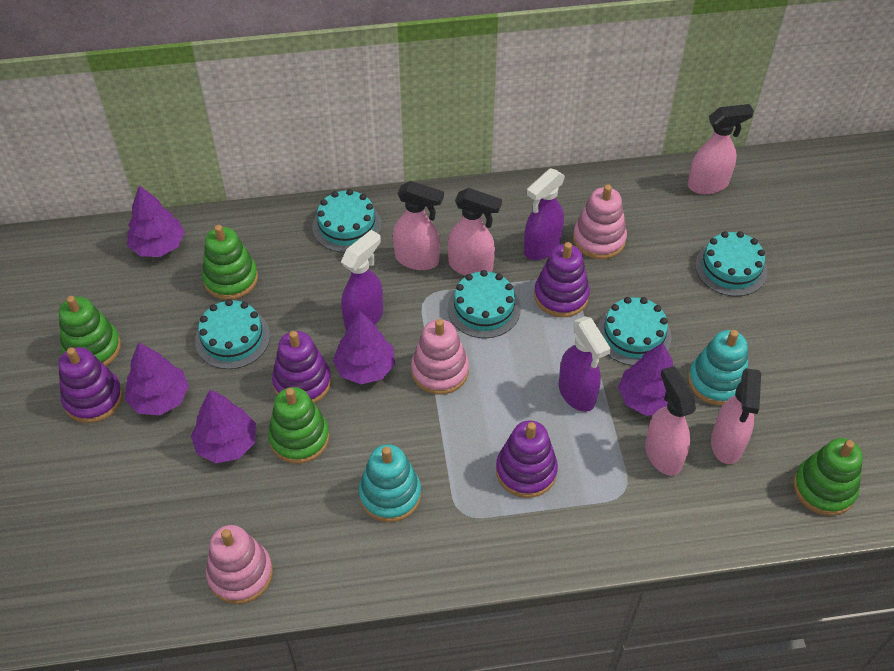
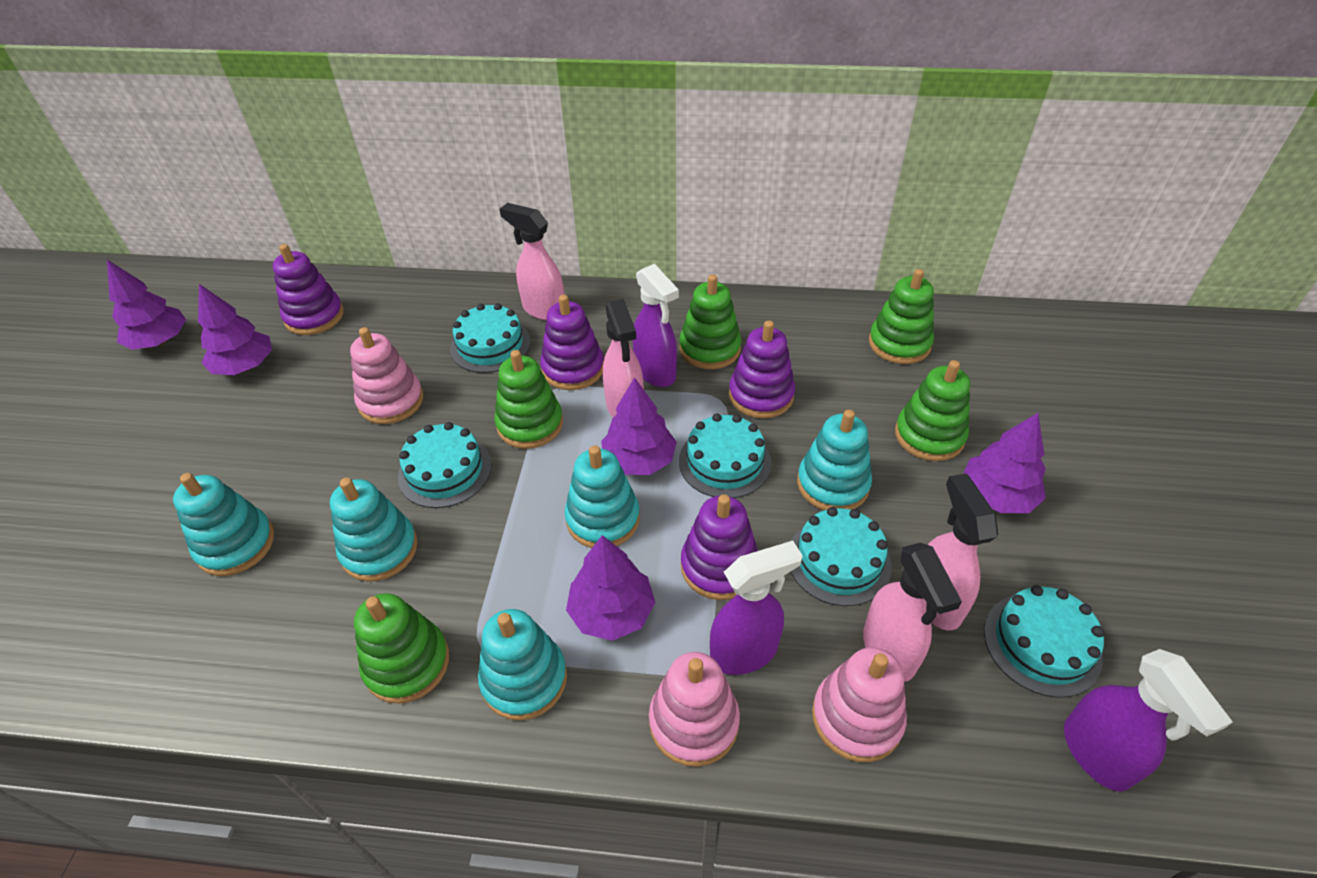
green stacking toy: 4 -> 5
pink spray bottle: 5 -> 4
turquoise stacking toy: 2 -> 5

